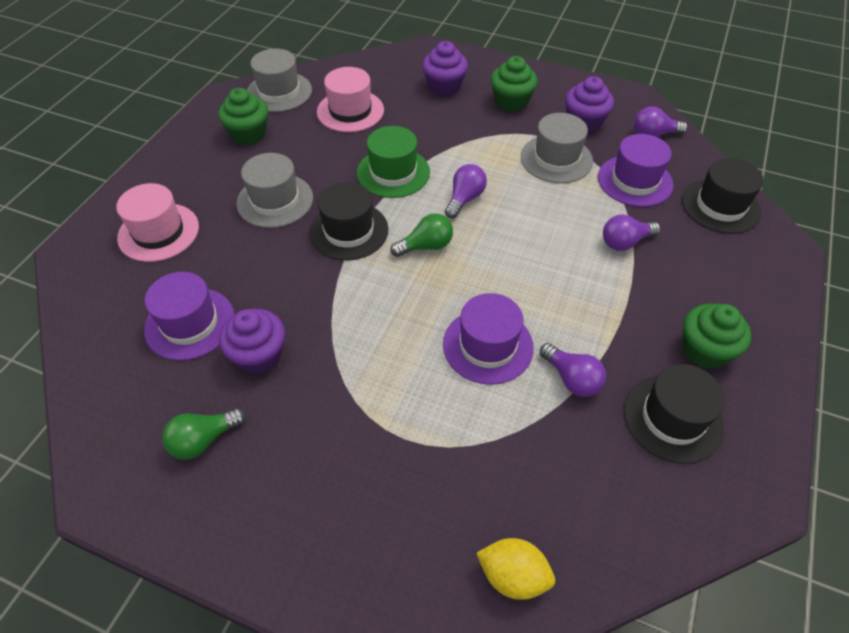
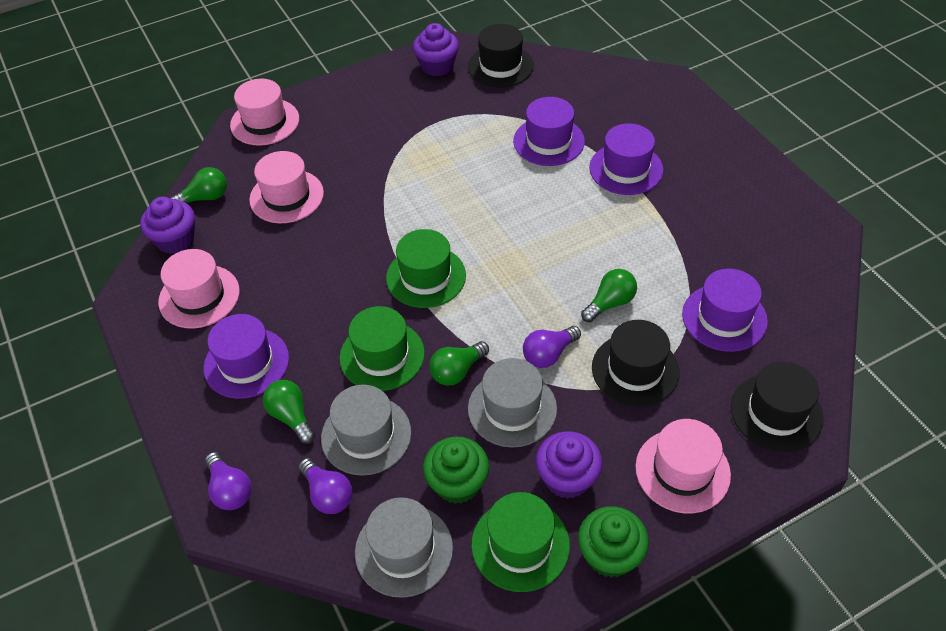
green cupcake: 3 -> 2
green hat: 1 -> 3
green light bulb: 2 -> 4
pink hat: 2 -> 4
purple hat: 3 -> 4
purple light bulb: 4 -> 3
yellow lemon: 1 -> 0

